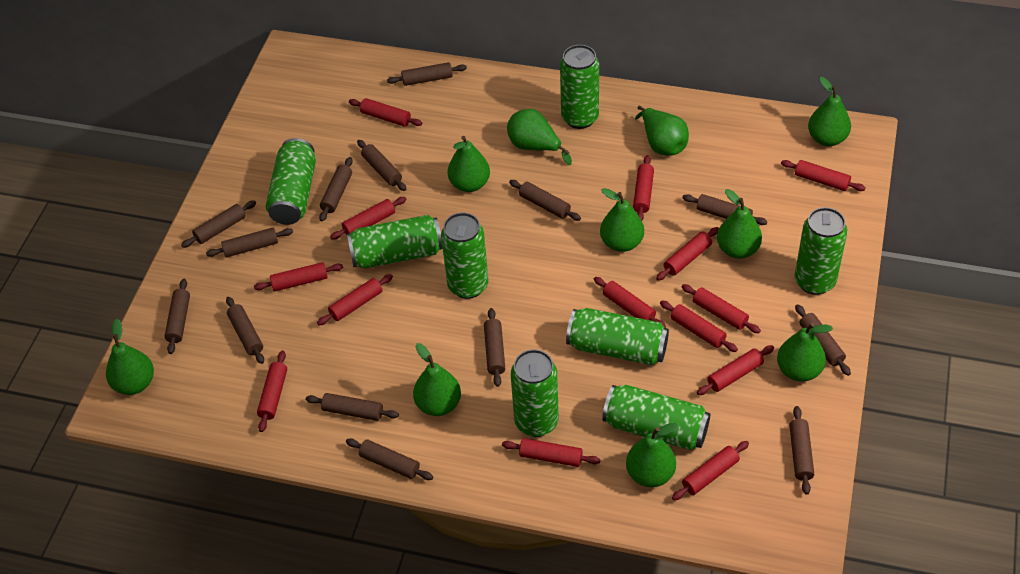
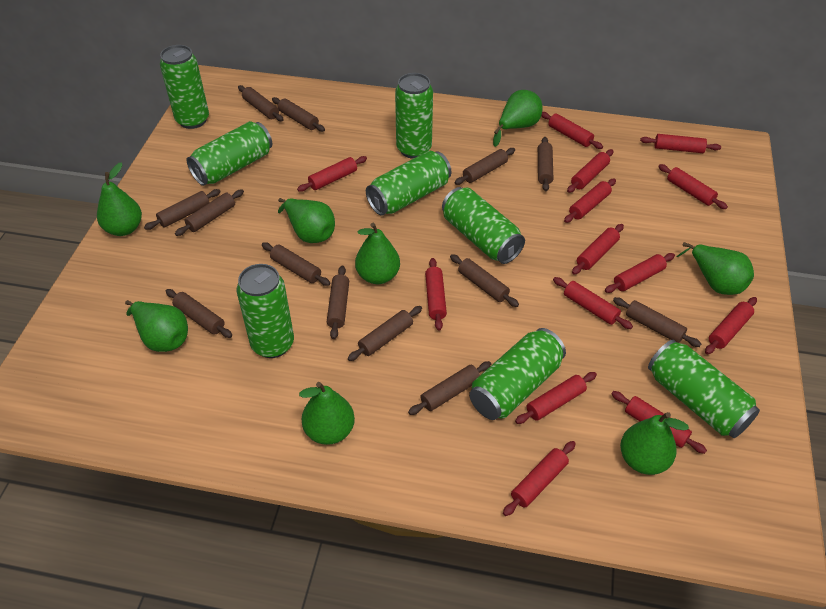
brown rolling pin: 14 -> 13
green pear: 10 -> 8

